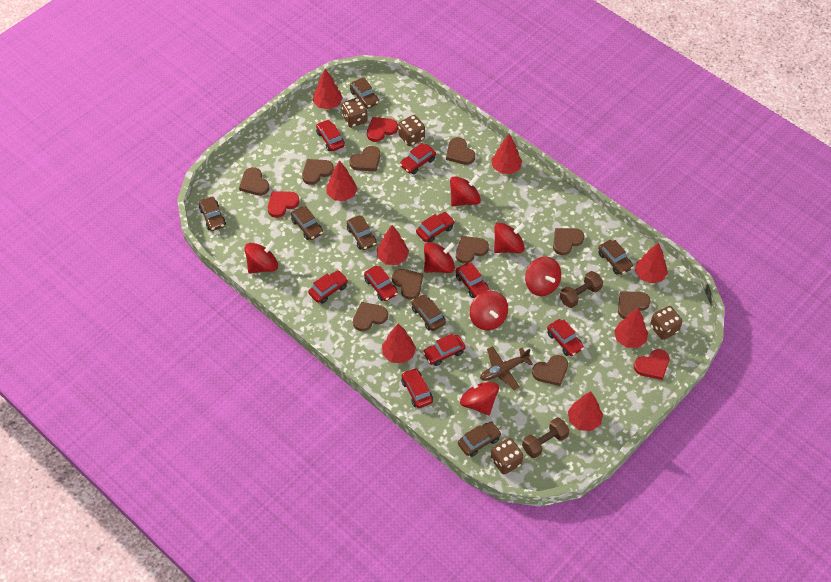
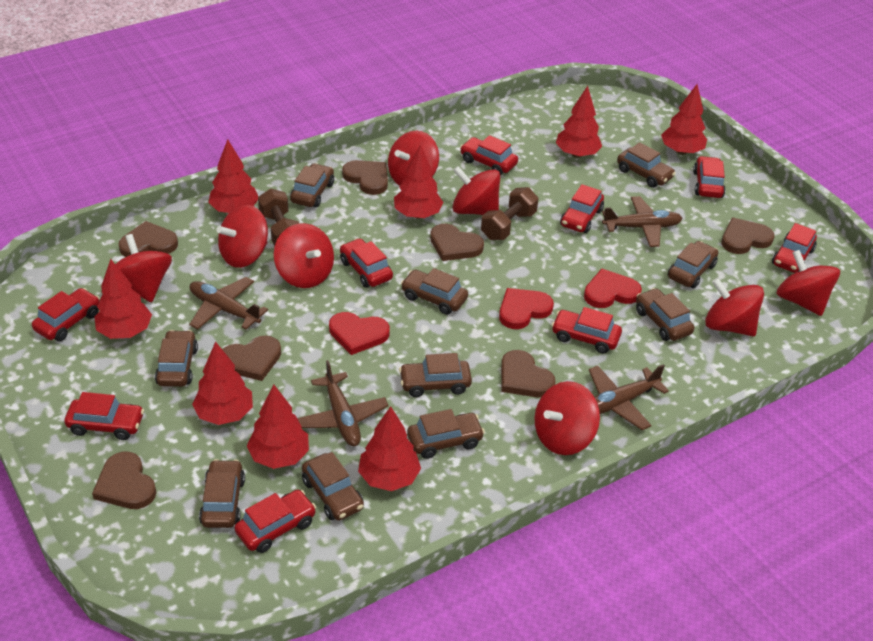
brown car: 7 -> 10
brown dice: 4 -> 0
brown heart: 10 -> 7
brown plane: 1 -> 4
red spinning top: 7 -> 8

